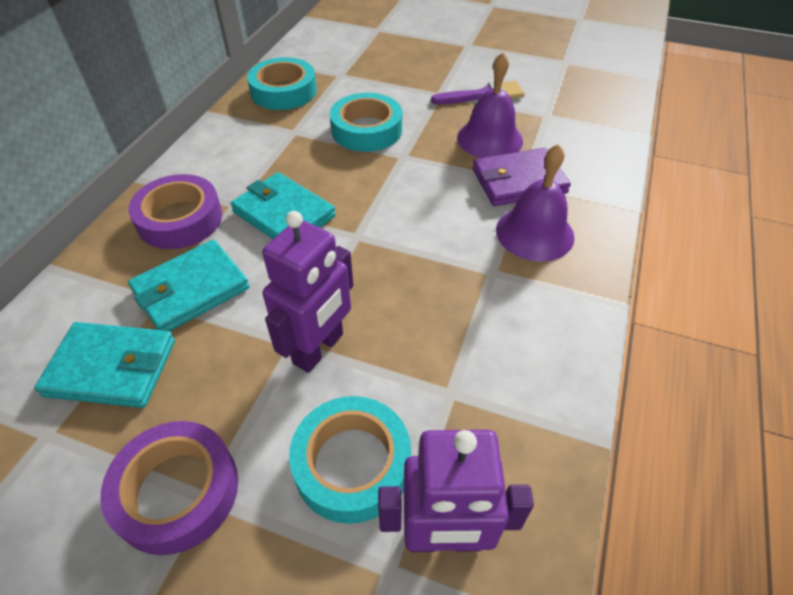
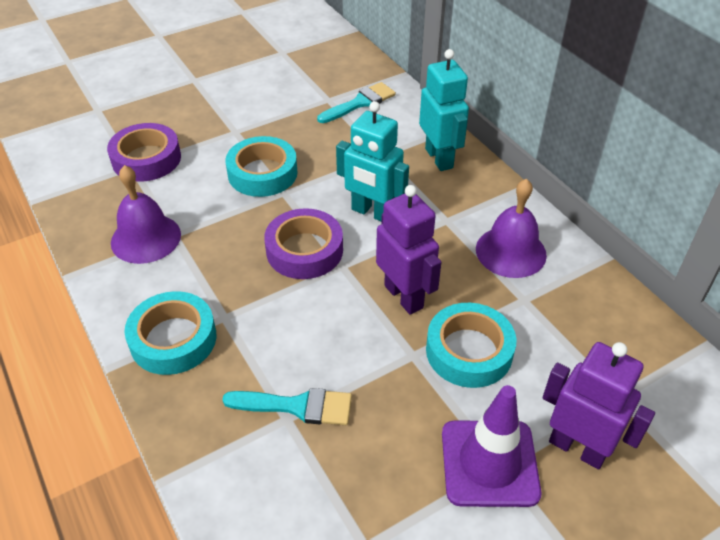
purple brush: 1 -> 0
purple traffic cone: 0 -> 1
purple wallet: 1 -> 0
turquoise brush: 0 -> 2
turquoise robot: 0 -> 2
turquoise wallet: 3 -> 0

